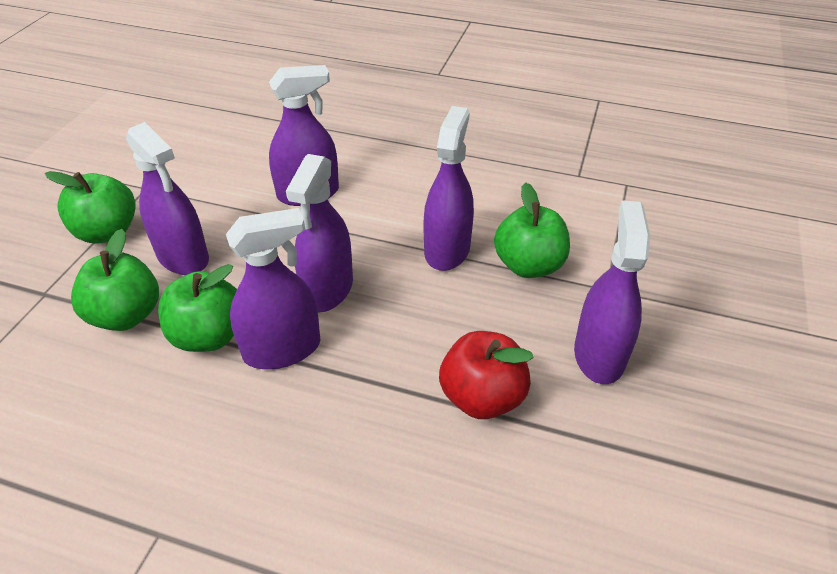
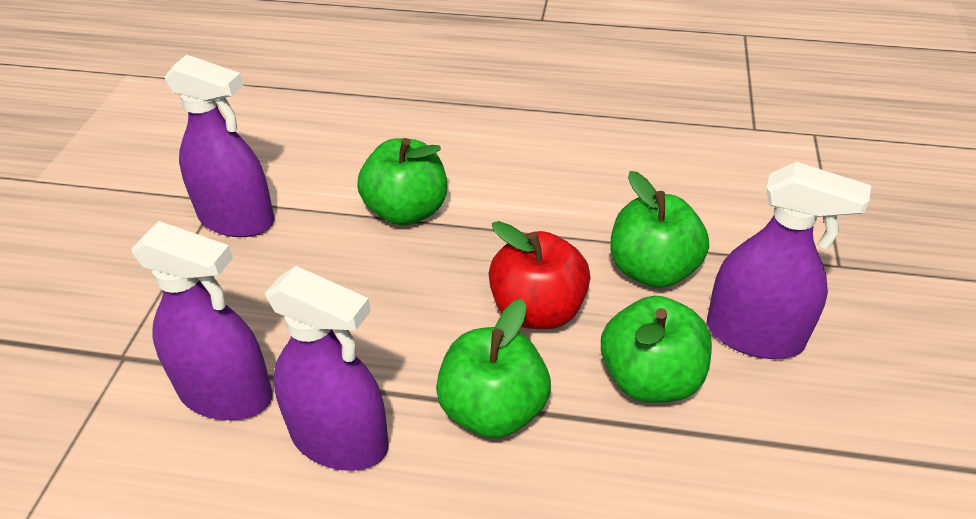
purple spray bottle: 6 -> 4

